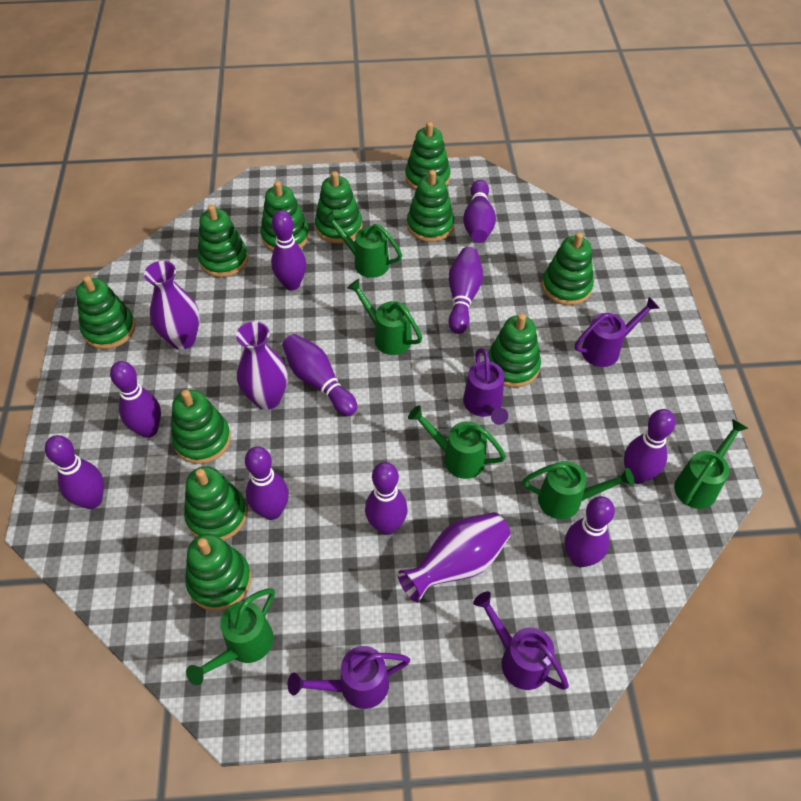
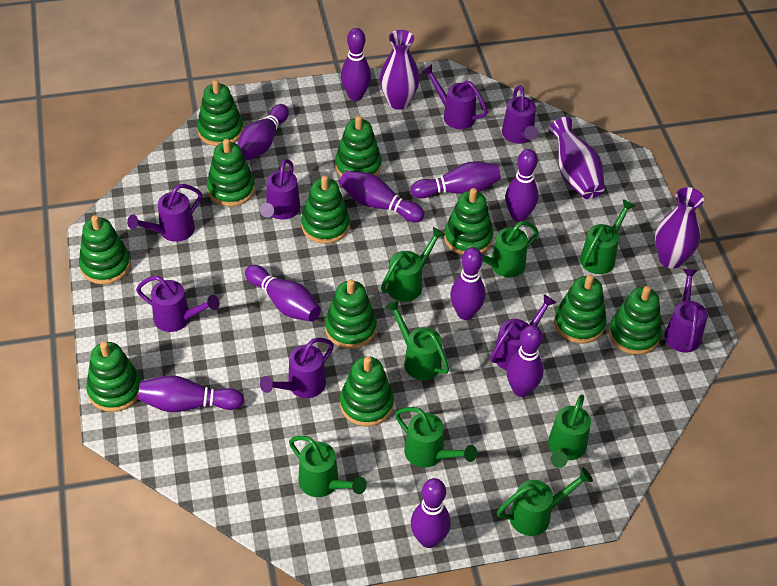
green watering can: 6 -> 8
purple watering can: 4 -> 8

